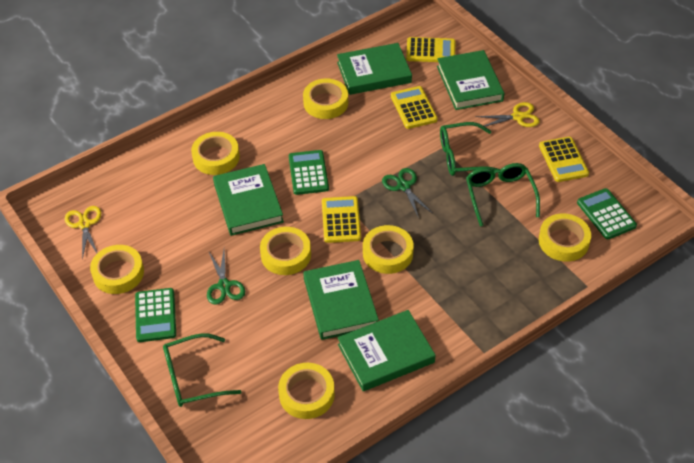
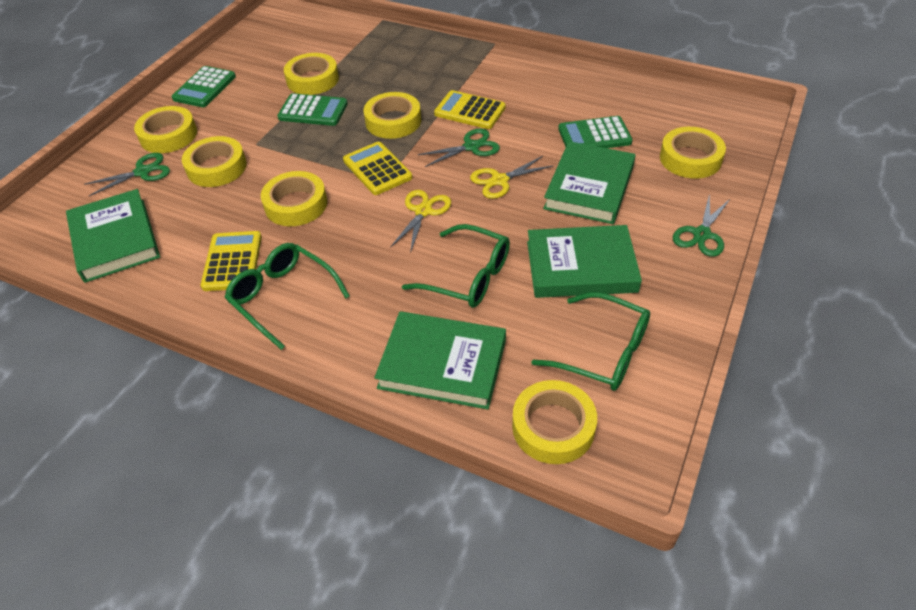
green book: 5 -> 4
green scissors: 2 -> 3
yellow calculator: 4 -> 3

